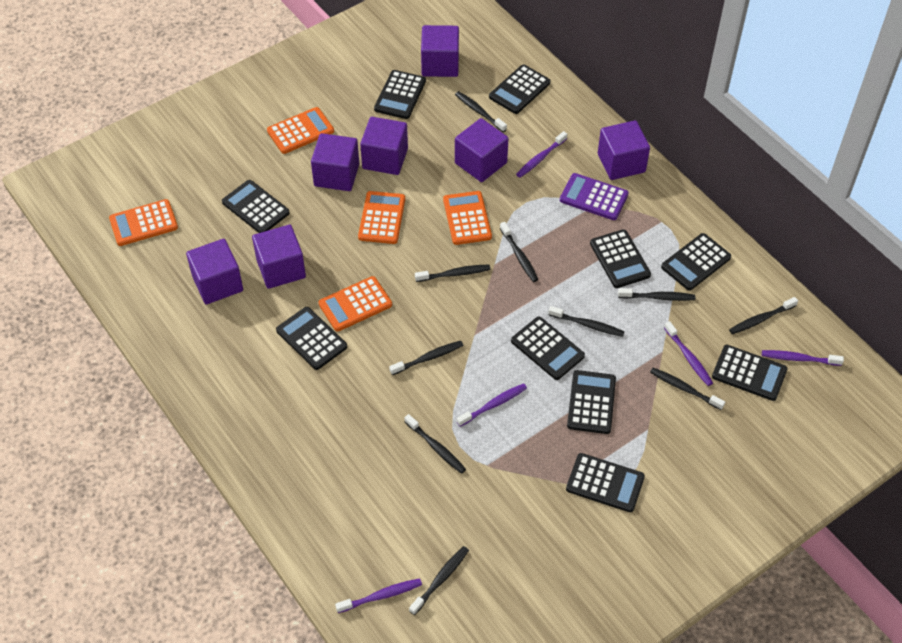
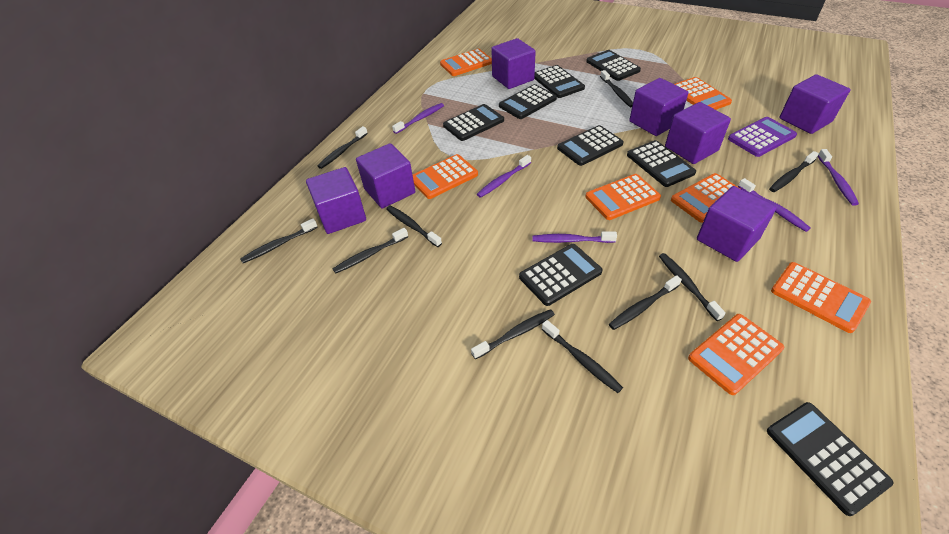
black calculator: 10 -> 8
orange calculator: 5 -> 7

